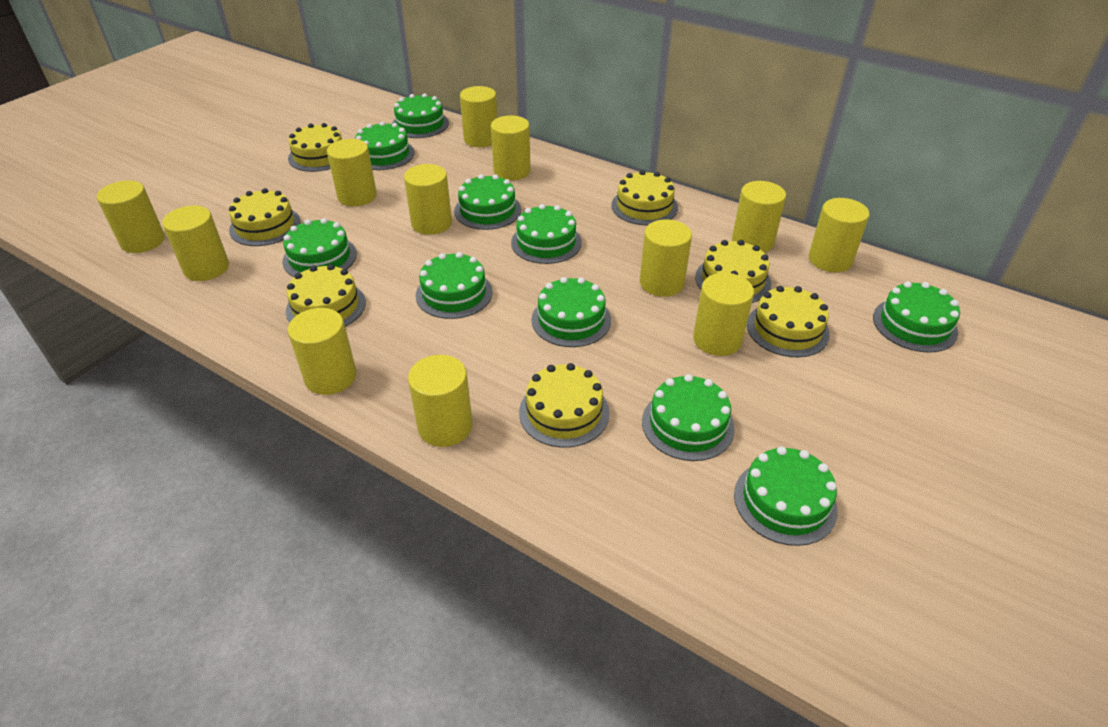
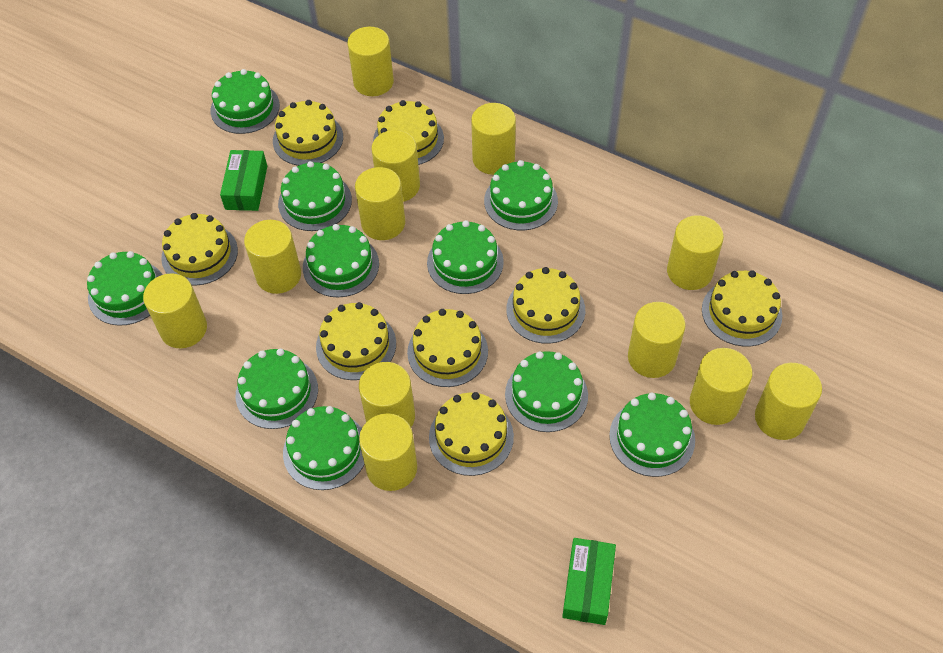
green box: 0 -> 2
yellow cake: 7 -> 8

